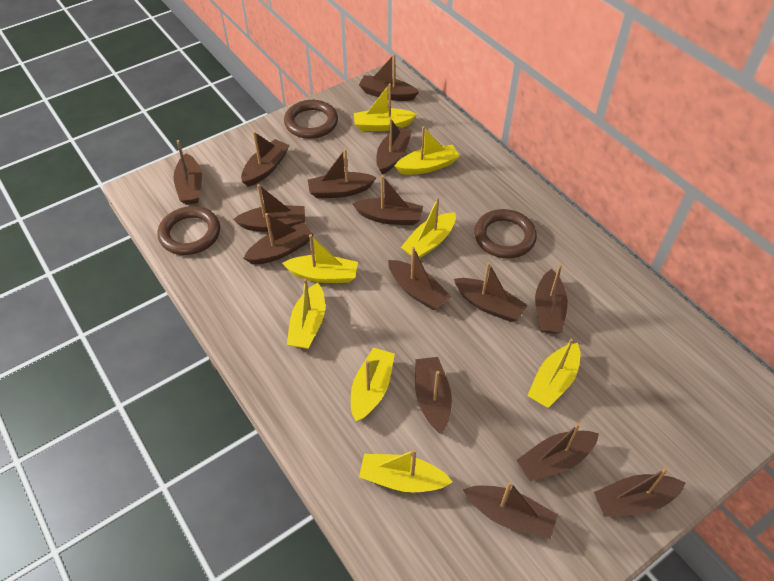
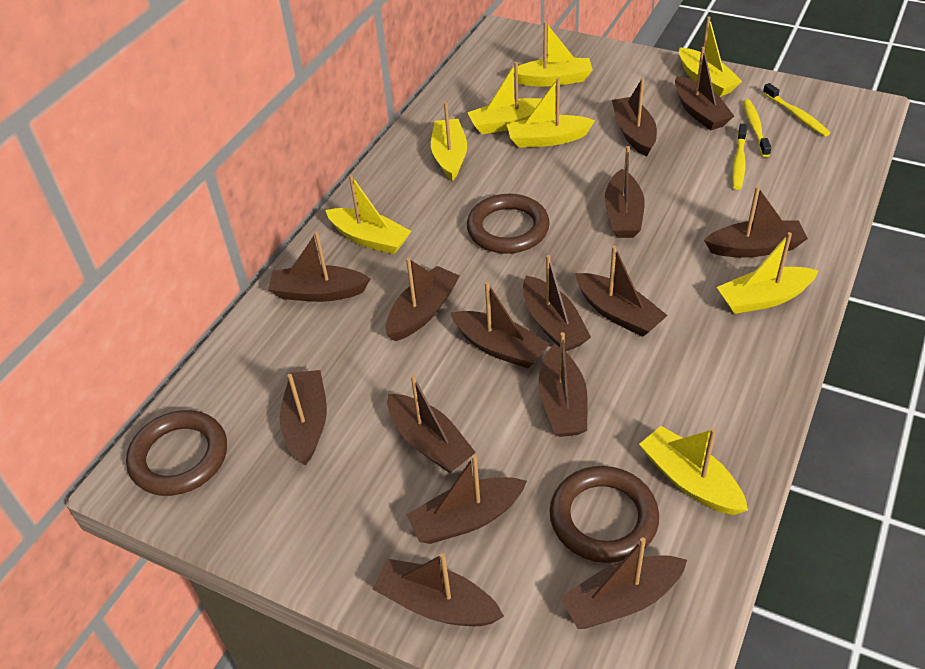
yellow toothbrush: 0 -> 3

